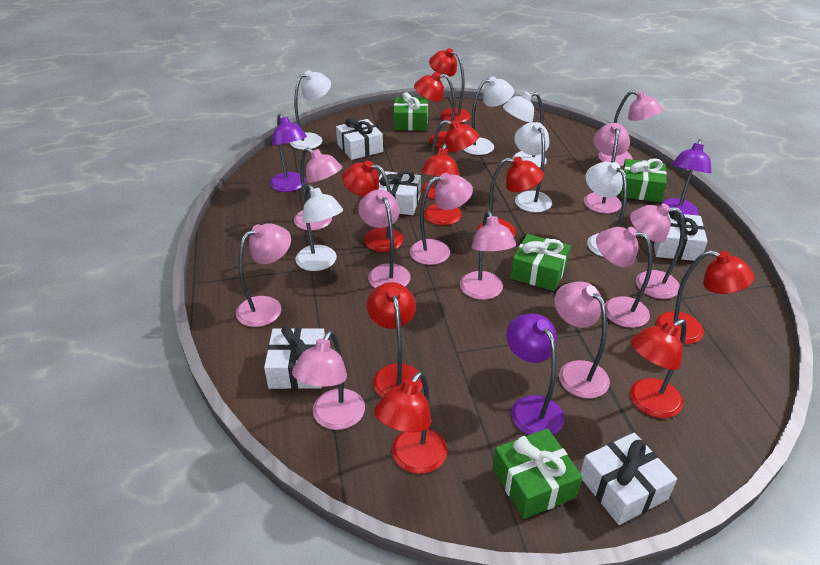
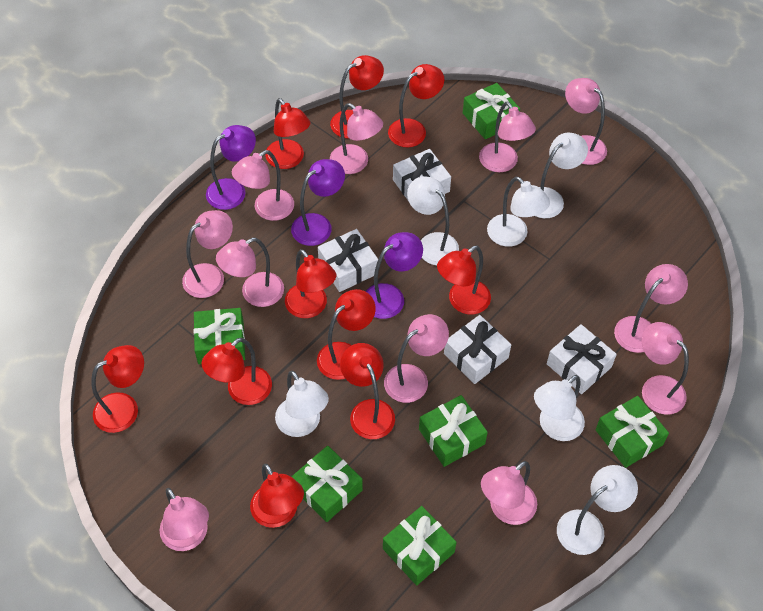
green gift: 4 -> 6
white gift: 5 -> 4

